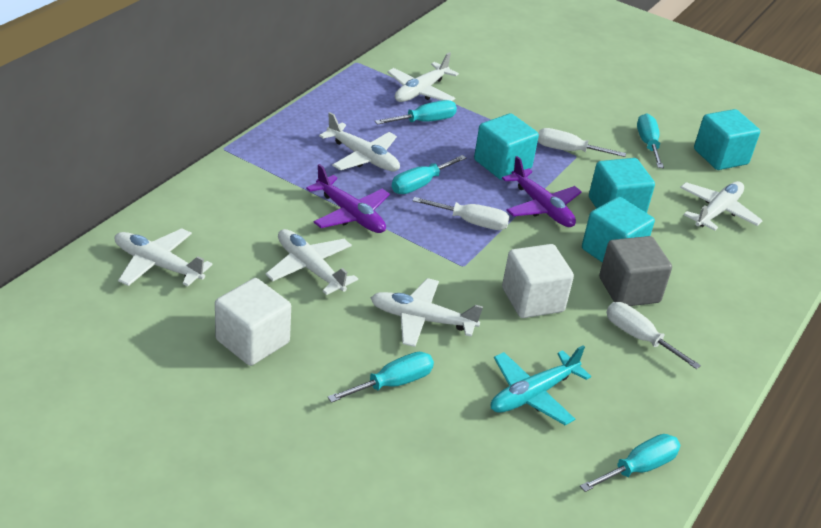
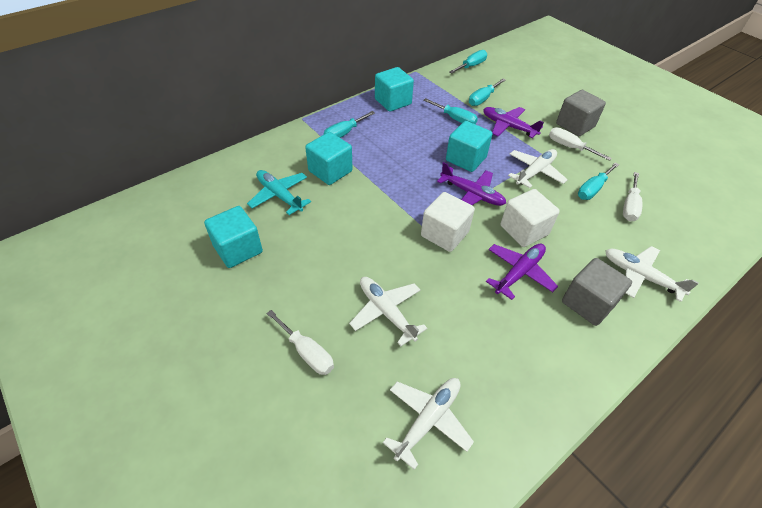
grey cube: 1 -> 2
purple plane: 2 -> 3
white plane: 6 -> 4

